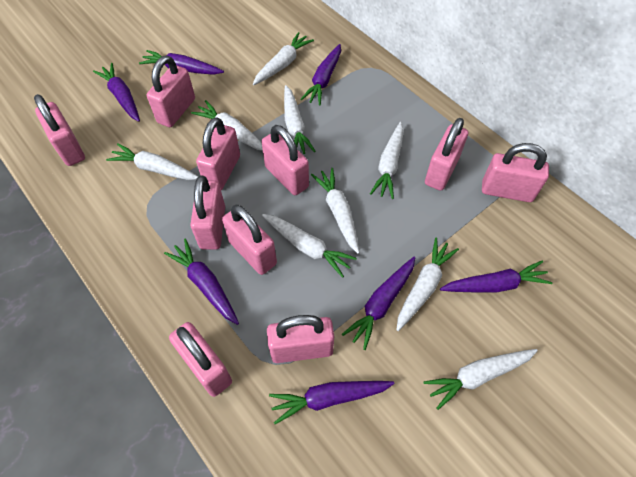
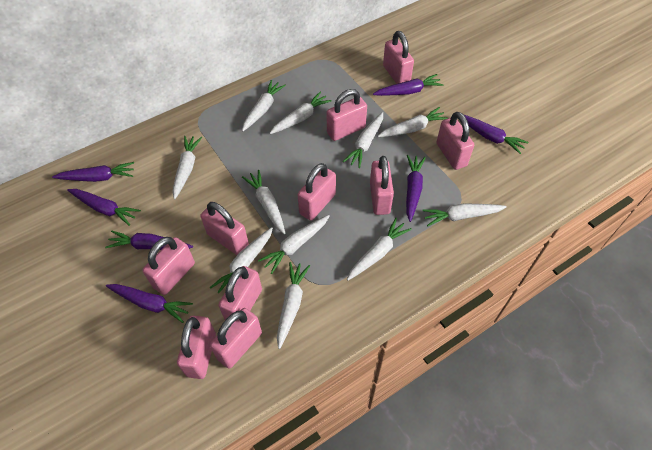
white carrot: 9 -> 11

